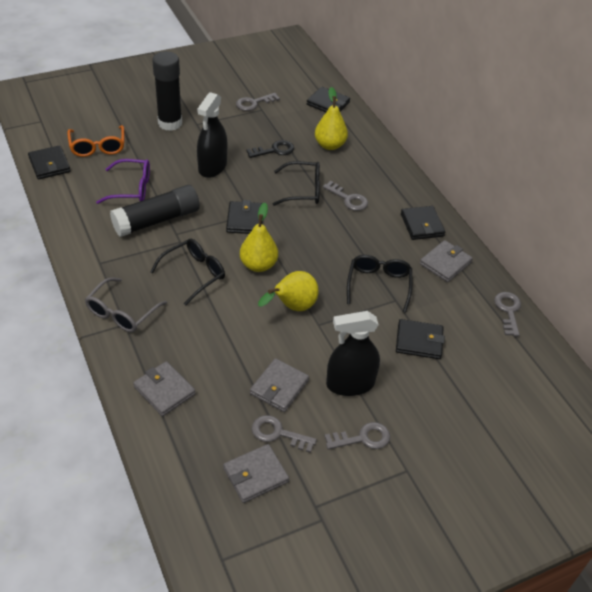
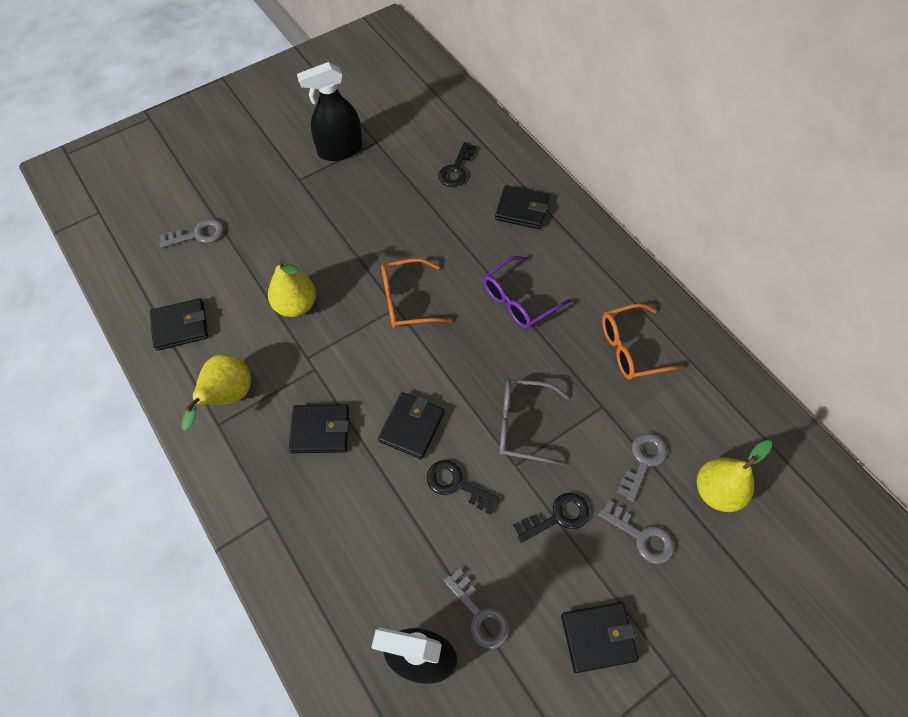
black glasses: 3 -> 0
black glue stick: 2 -> 0
black key: 1 -> 3
grey key: 5 -> 4
grey wallet: 4 -> 0
orange glasses: 1 -> 2

